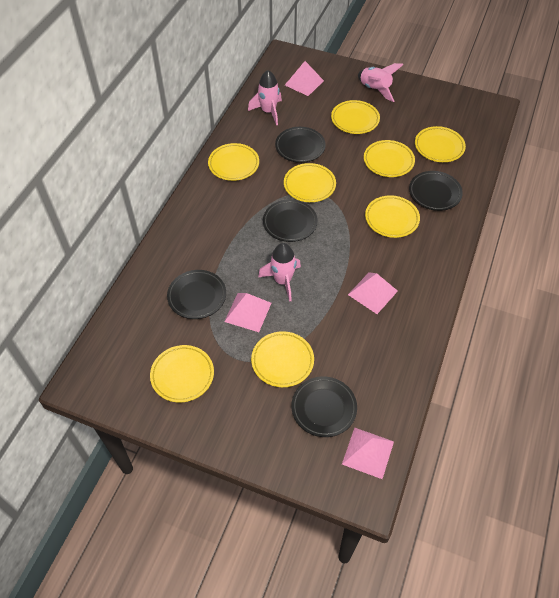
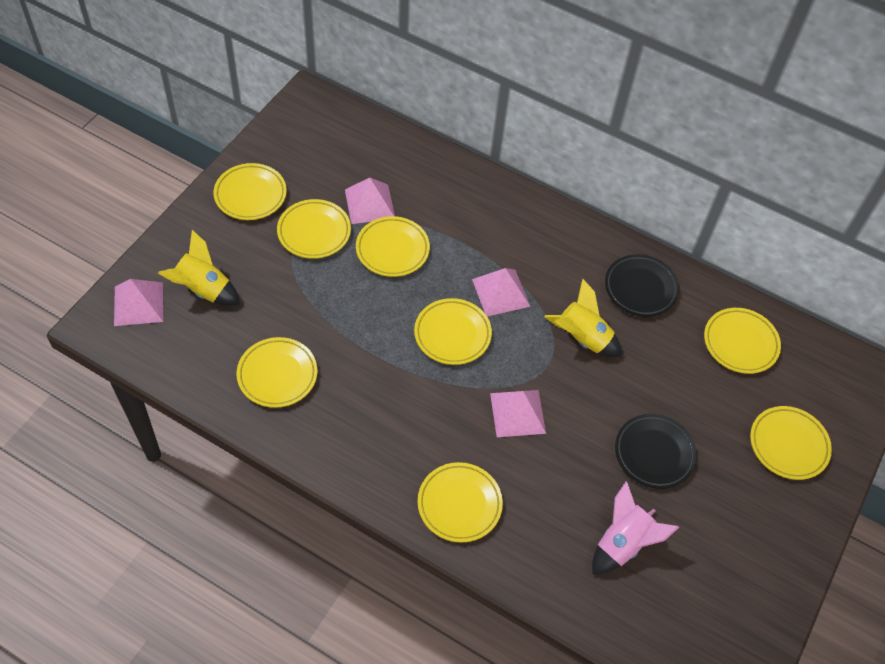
black plate: 5 -> 2
pink rocket: 3 -> 1
yellow rocket: 0 -> 2

